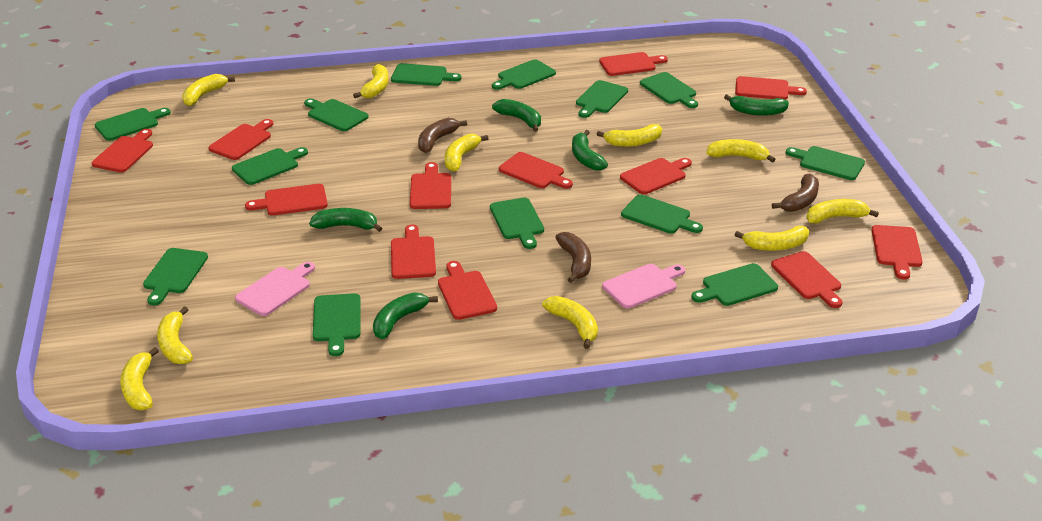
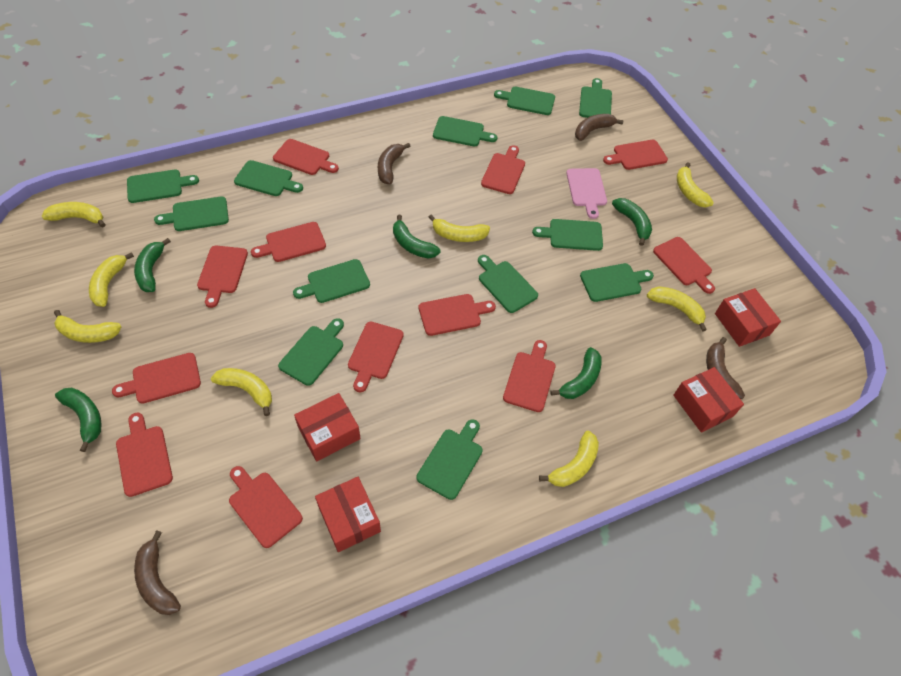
brown banana: 3 -> 4
green cutting board: 13 -> 12
pink cutting board: 2 -> 1
red box: 0 -> 4
yellow banana: 10 -> 8

